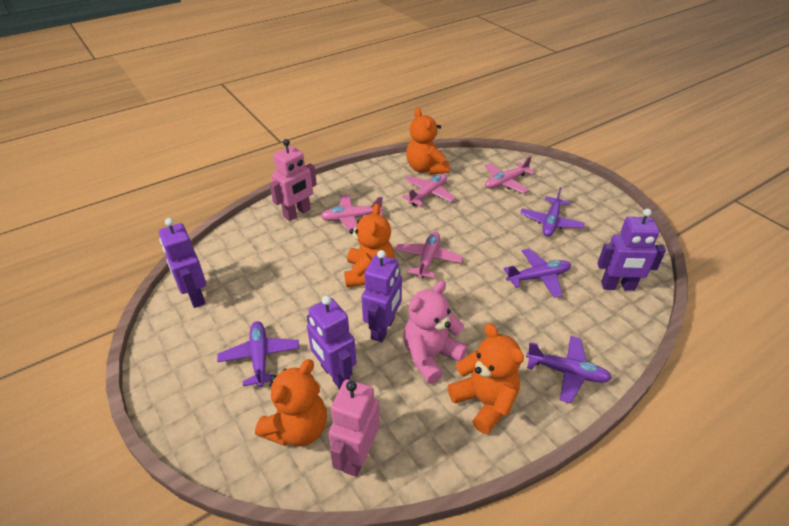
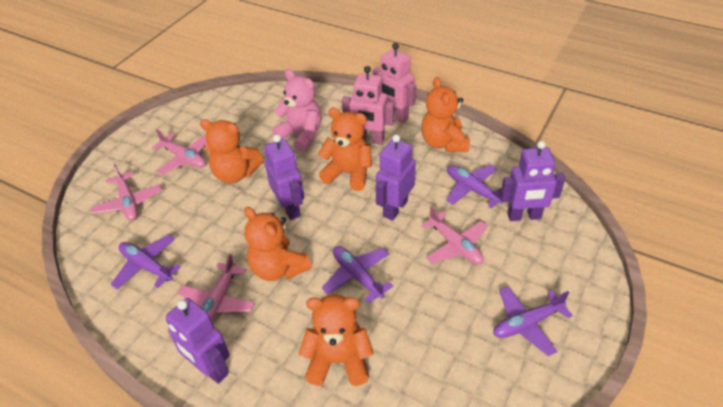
orange teddy bear: 4 -> 5

